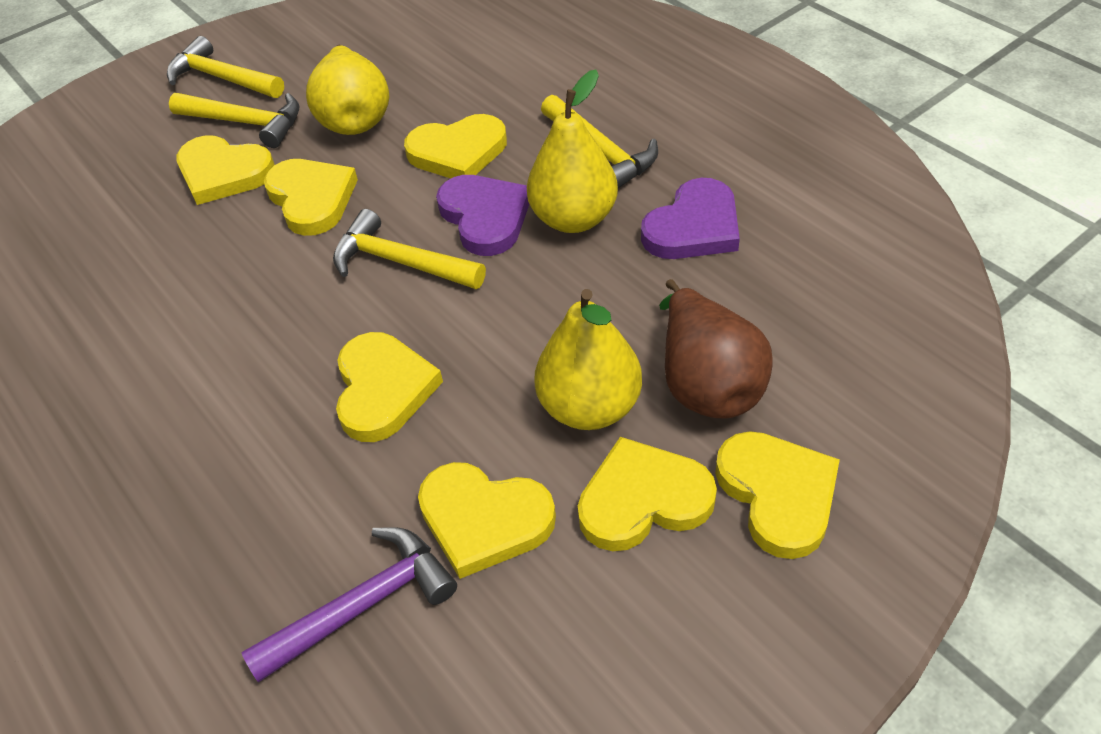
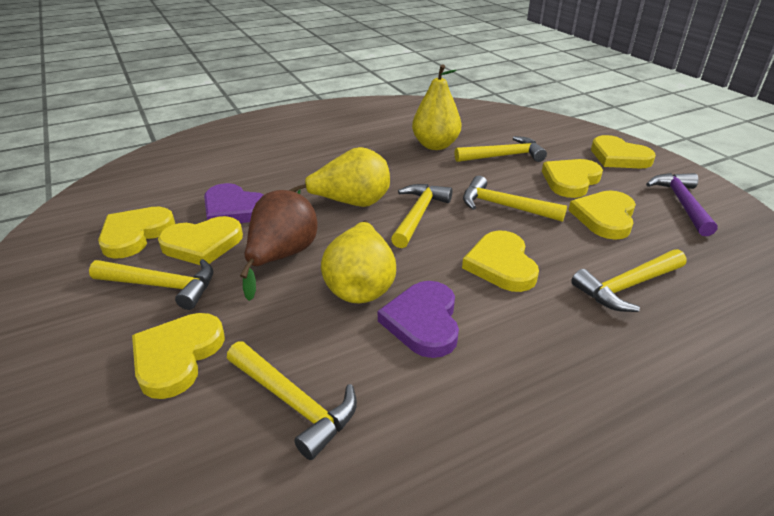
yellow hammer: 4 -> 6

